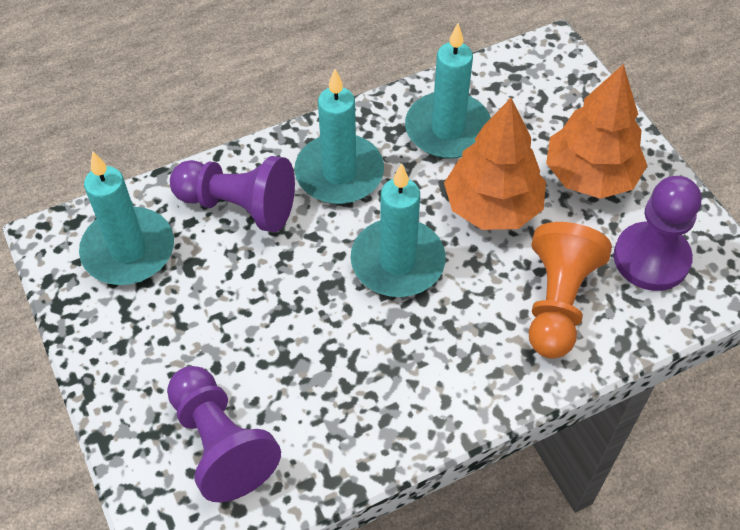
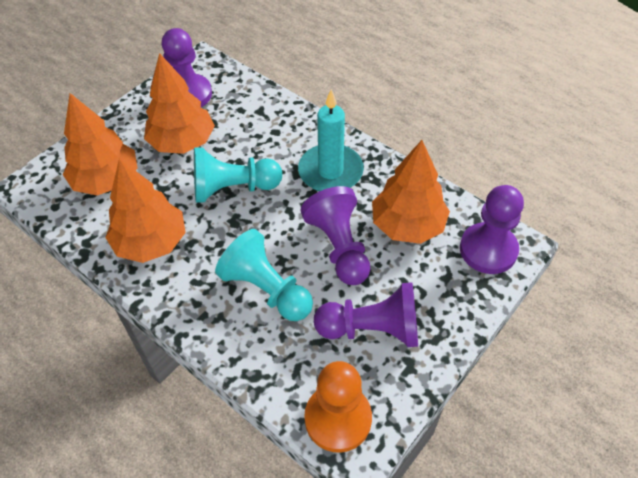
orange tree: 2 -> 4
purple pawn: 3 -> 4
turquoise candle: 4 -> 1
turquoise pawn: 0 -> 2

